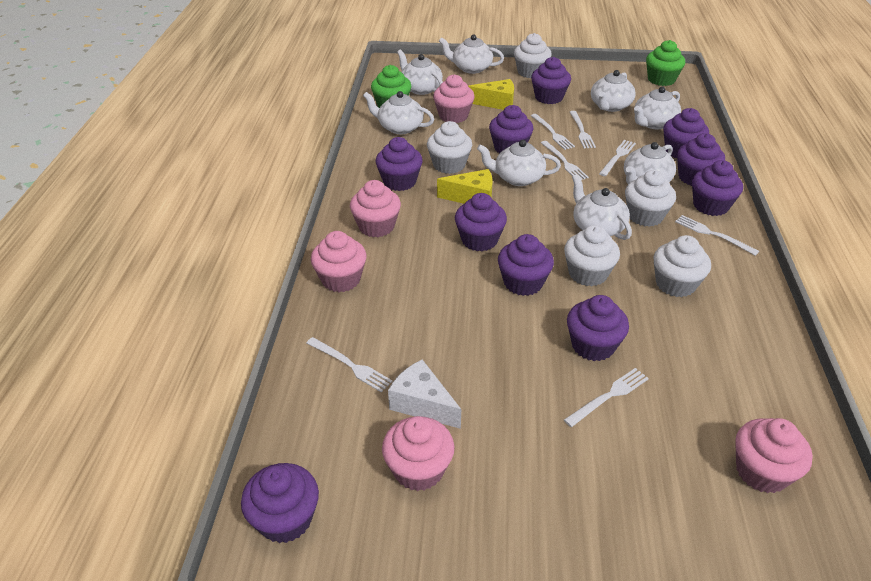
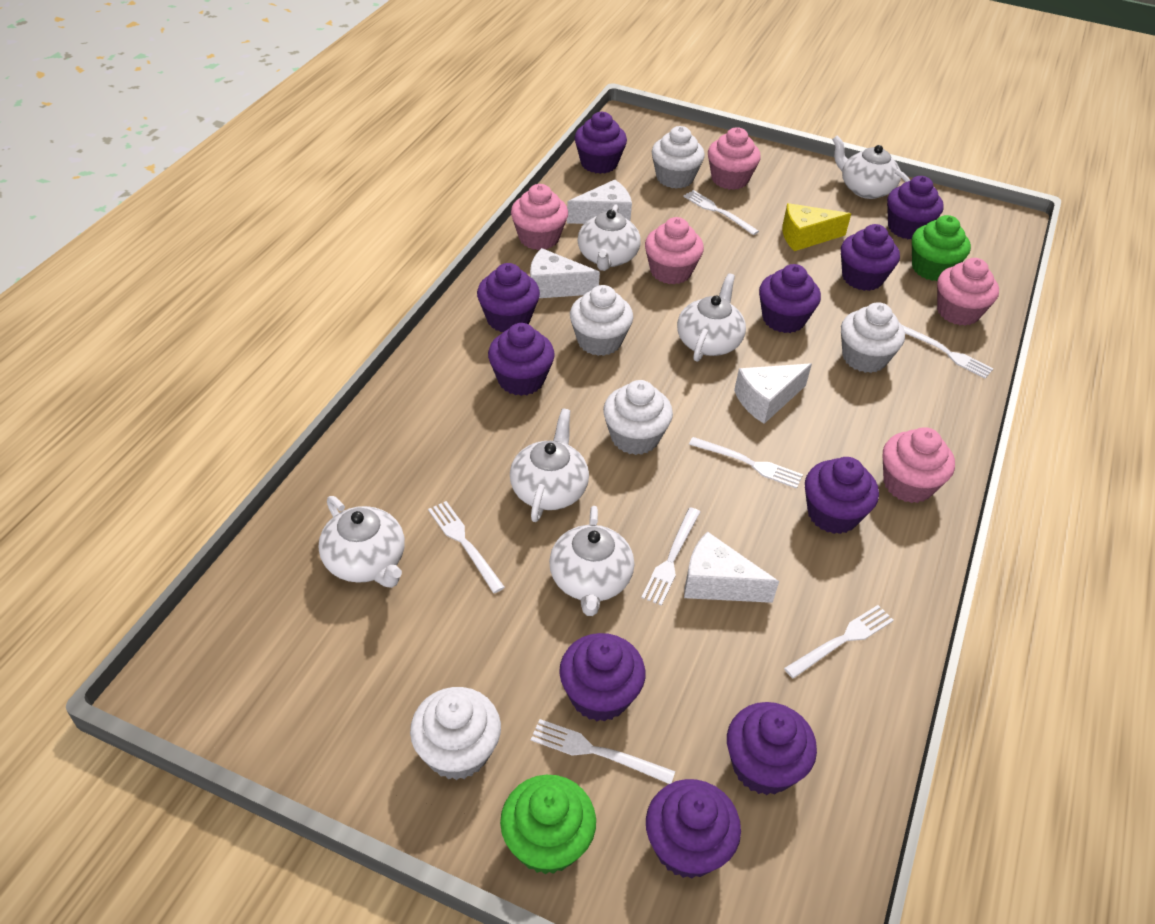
white cheese: 1 -> 4
white teapot: 8 -> 6
yellow cheese: 2 -> 1

